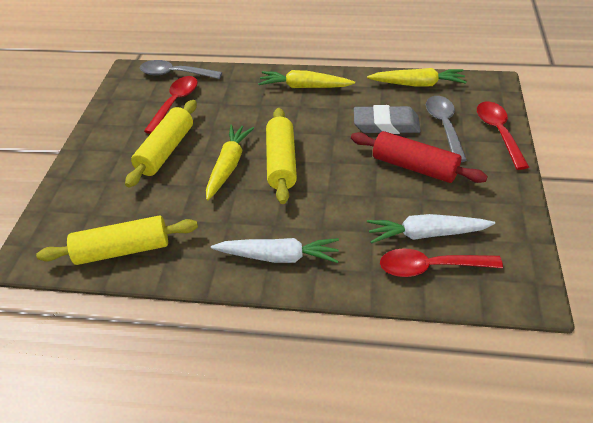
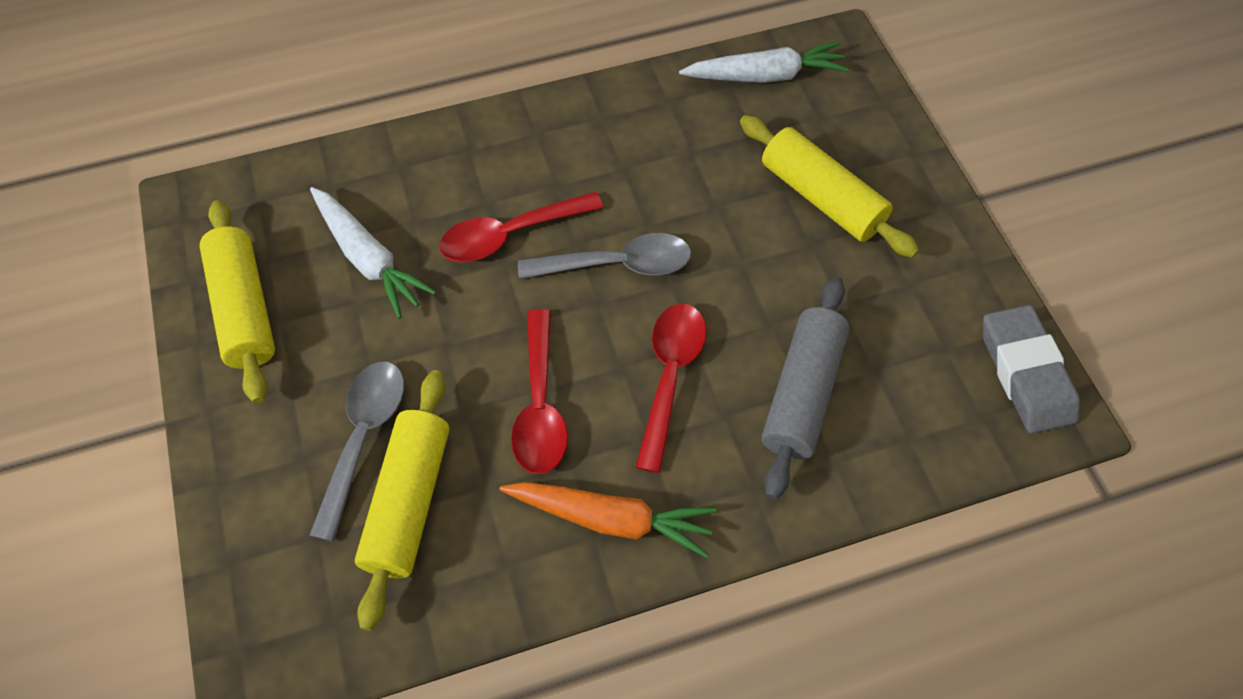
grey rolling pin: 0 -> 1
orange carrot: 0 -> 1
red rolling pin: 1 -> 0
yellow carrot: 3 -> 0

